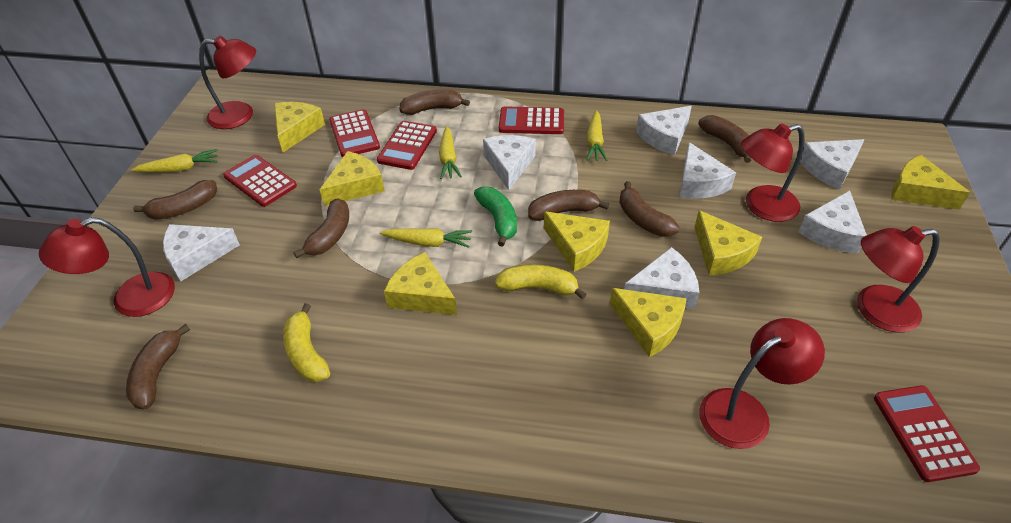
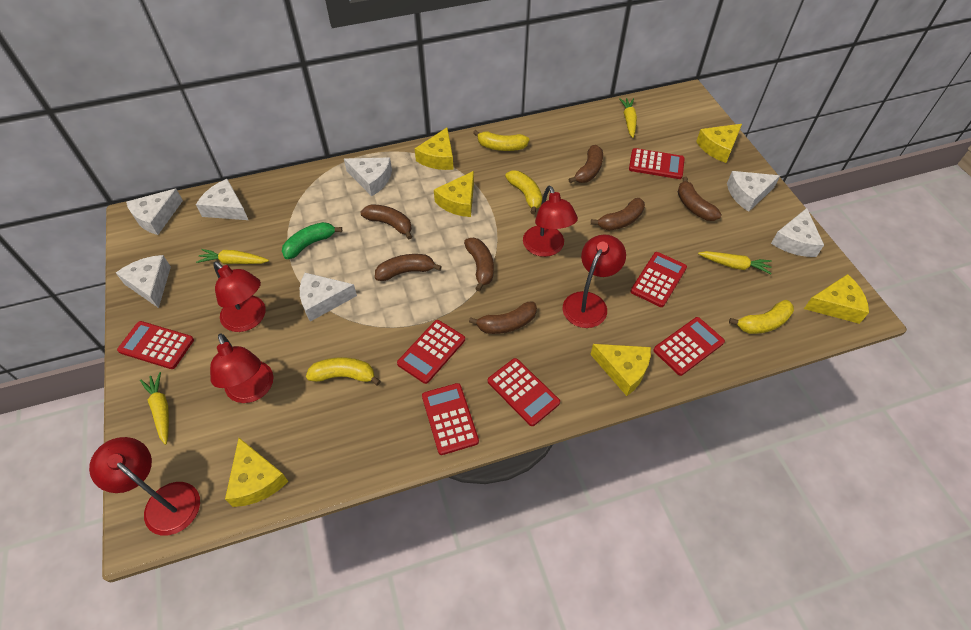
red calculator: 5 -> 7
yellow banana: 2 -> 4
yellow cheese: 7 -> 6

